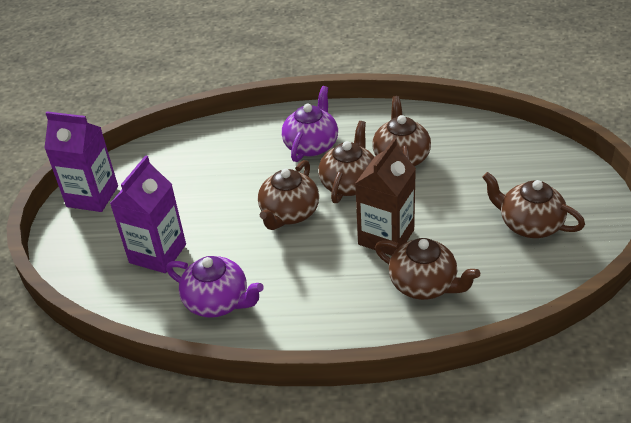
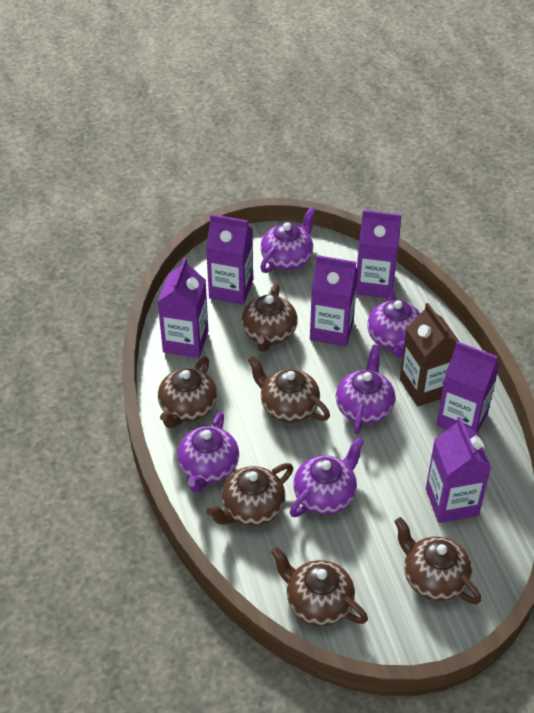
brown teapot: 5 -> 6
purple carton: 2 -> 6
purple teapot: 2 -> 5

